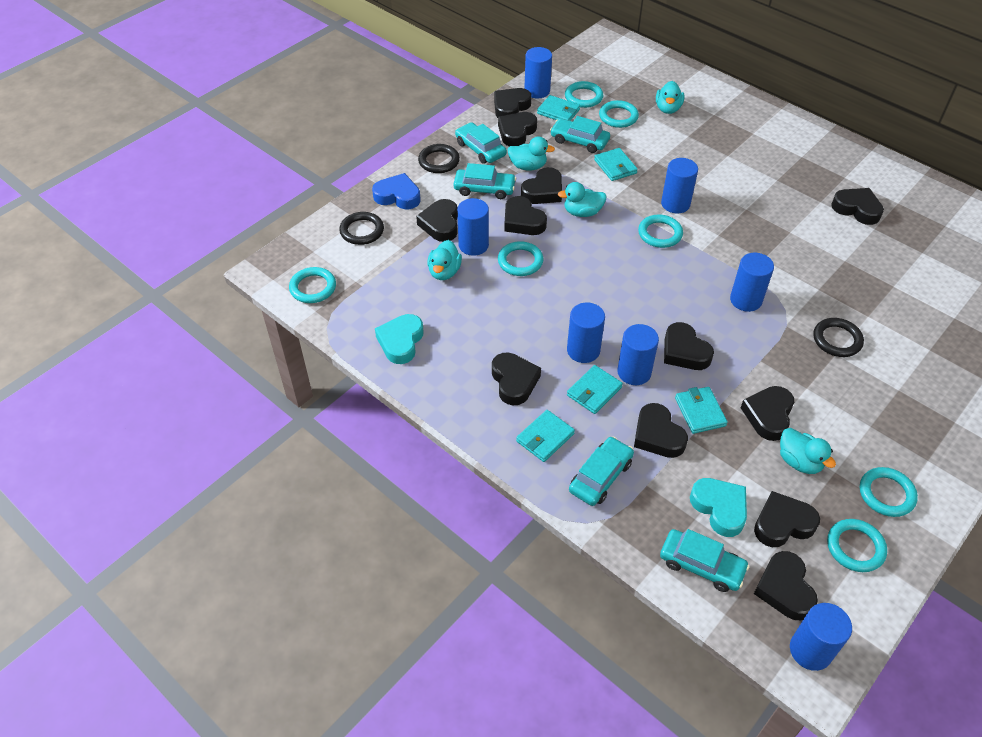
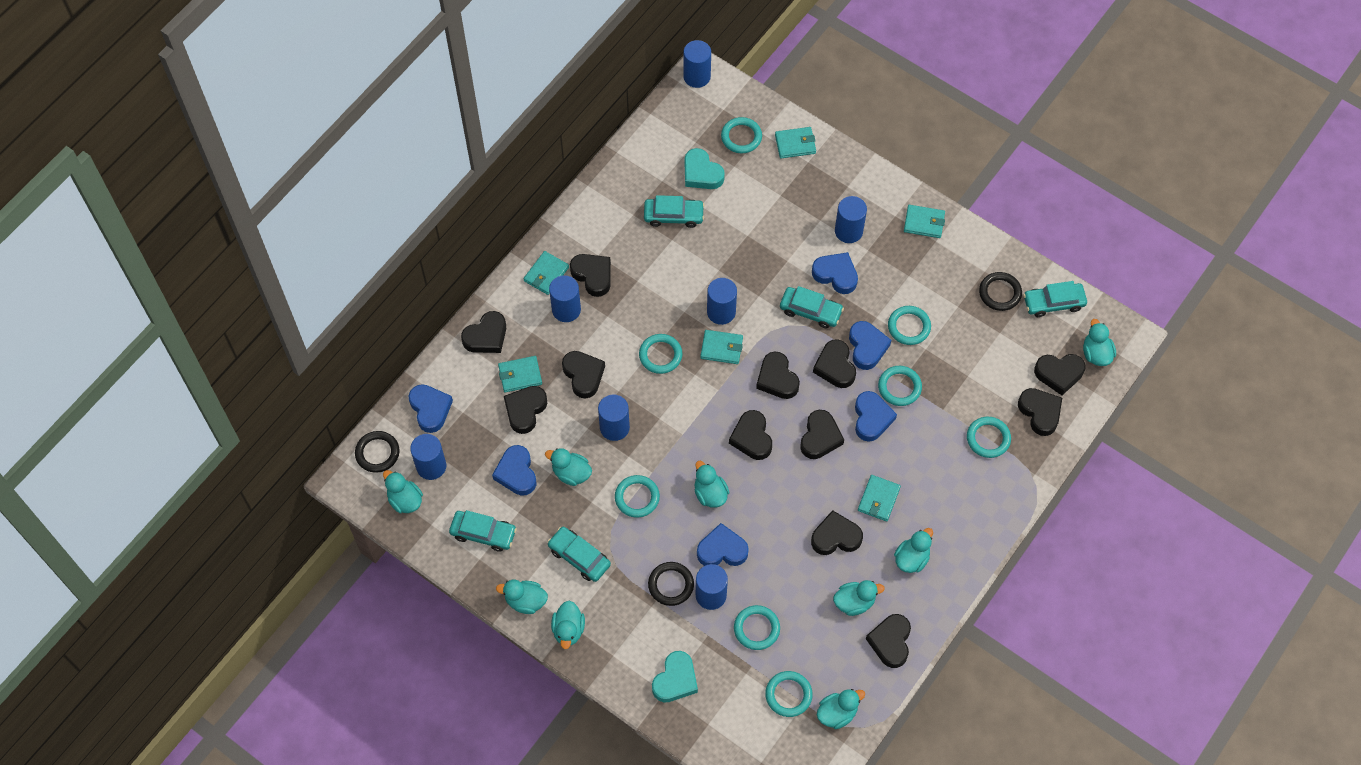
blue heart: 1 -> 6
turquoise duck: 5 -> 9
turquoise ring: 7 -> 8
turquoise wallet: 5 -> 6

